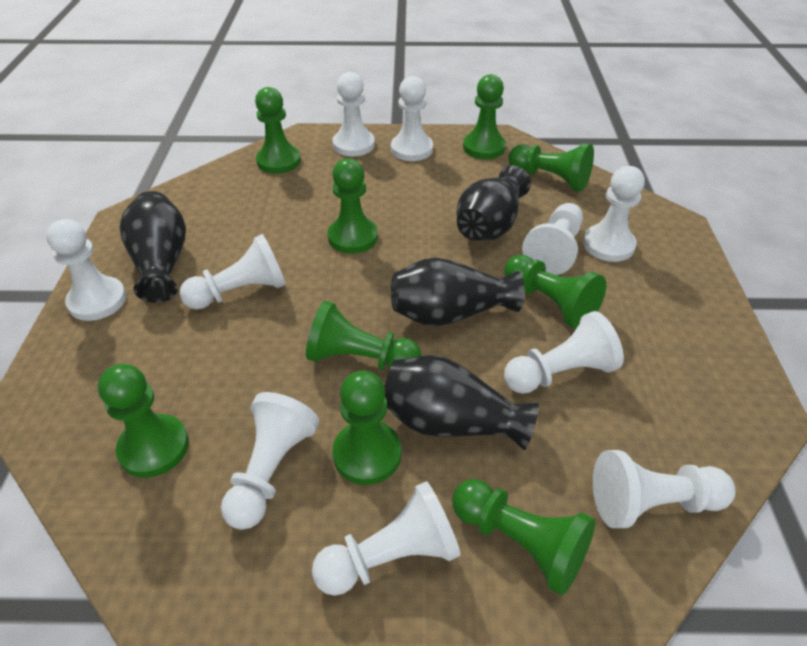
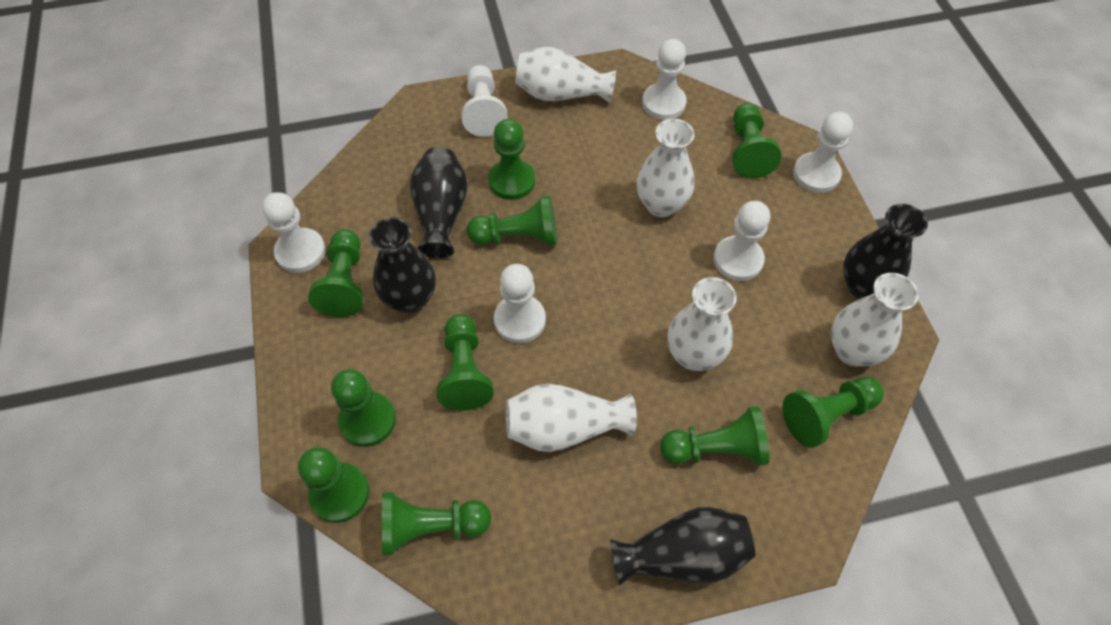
green pawn: 9 -> 10
white pawn: 10 -> 6
white vase: 0 -> 5

